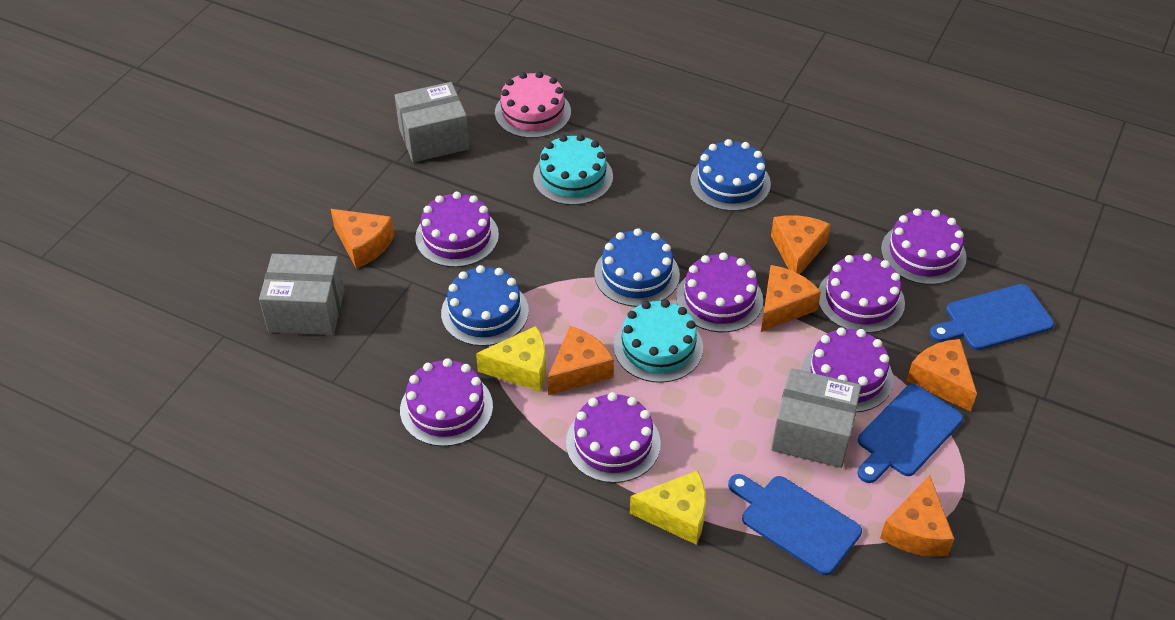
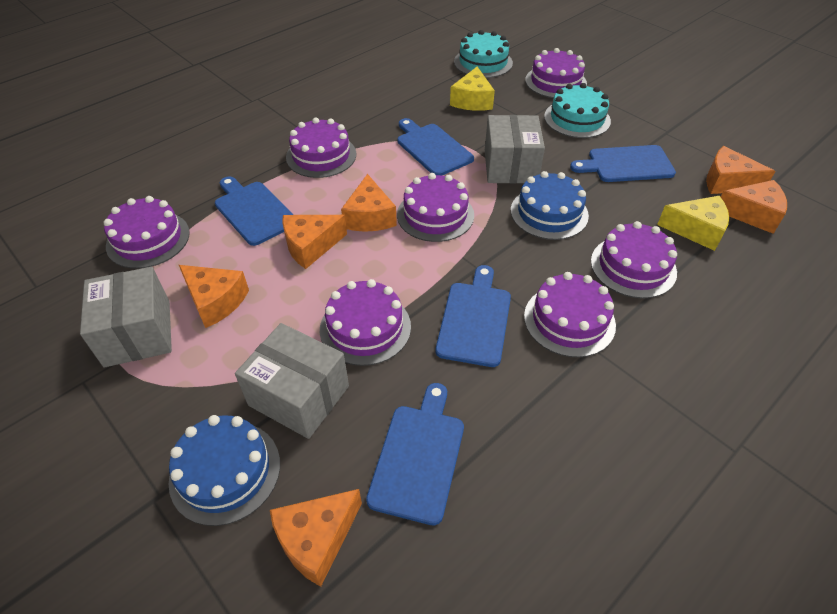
blue cake: 3 -> 2
blue cutting board: 3 -> 5
pink cake: 1 -> 0

